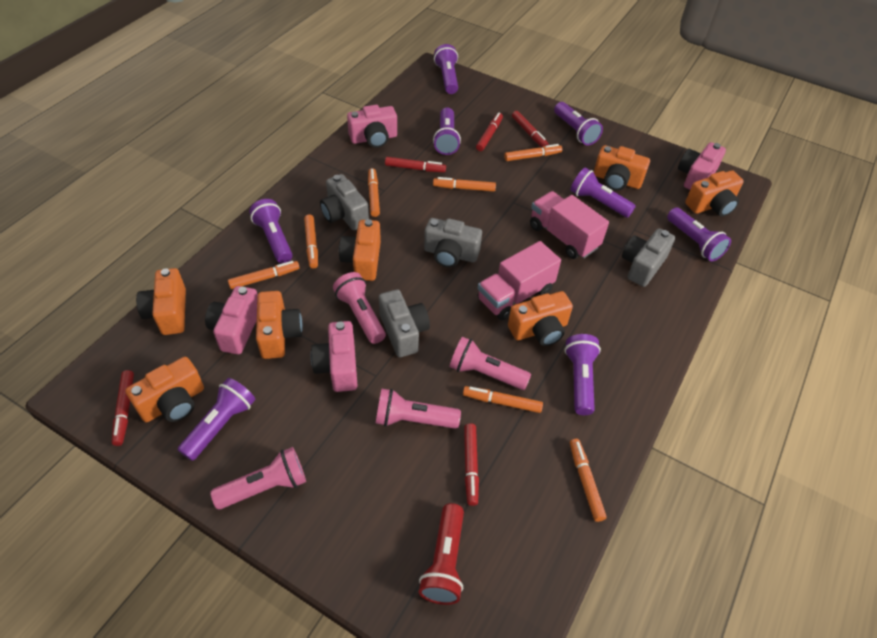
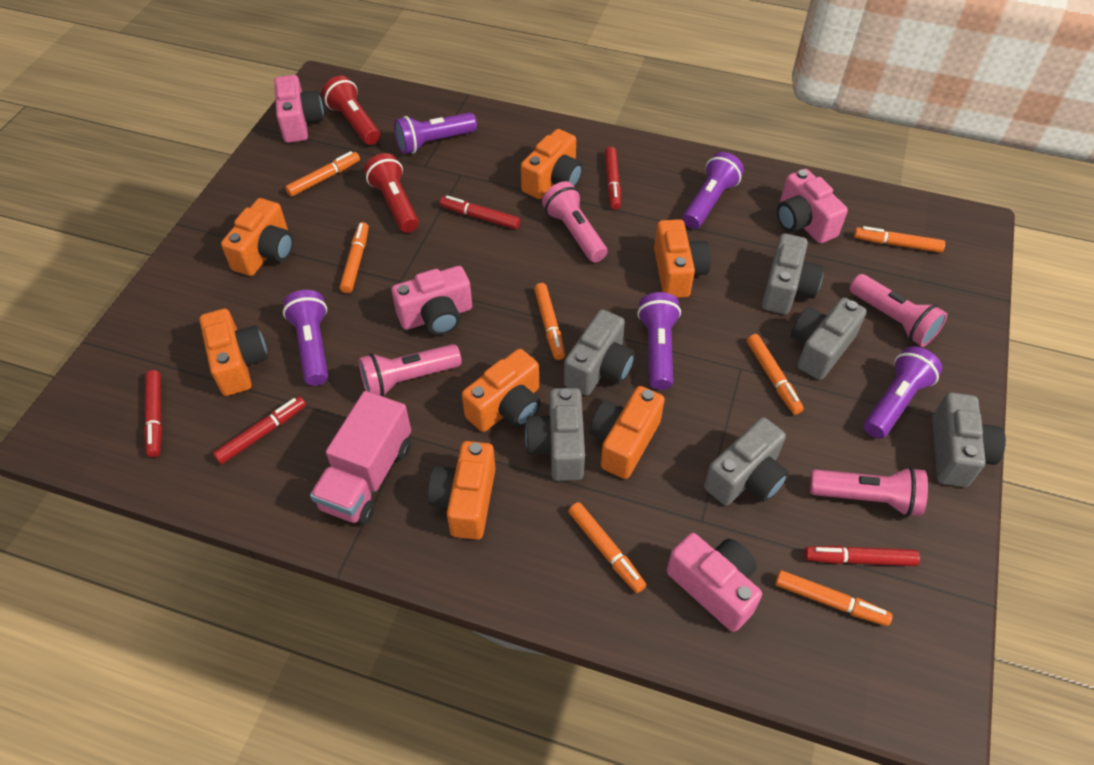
grey camera: 4 -> 6
pink truck: 2 -> 1
purple flashlight: 8 -> 5
red flashlight: 1 -> 2

